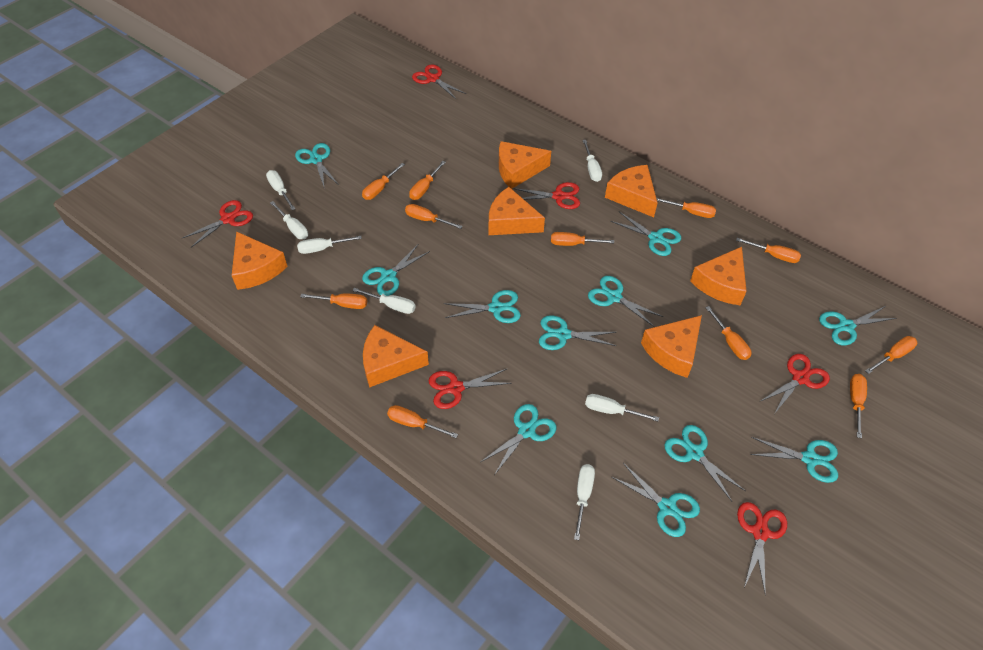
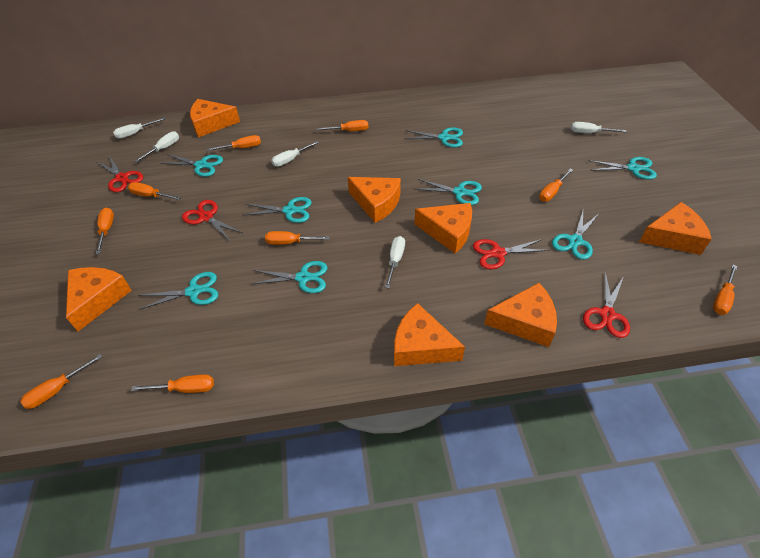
orange screwdriver: 11 -> 9
red scissors: 6 -> 4
turquoise scissors: 11 -> 8
white screwdriver: 7 -> 5

